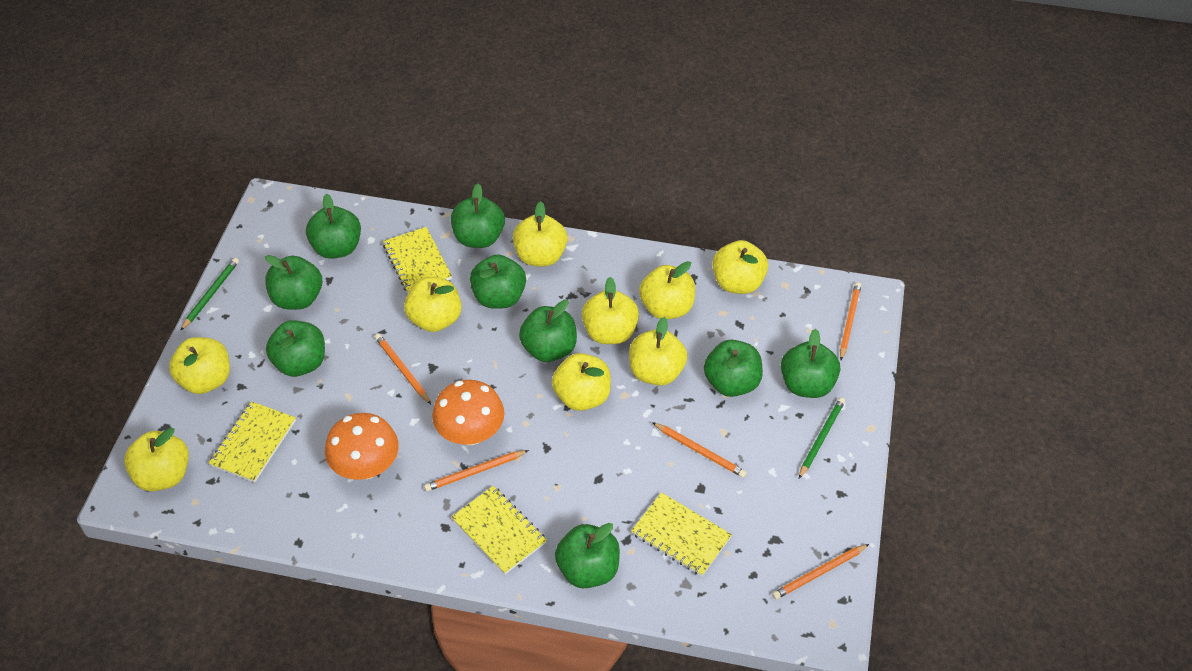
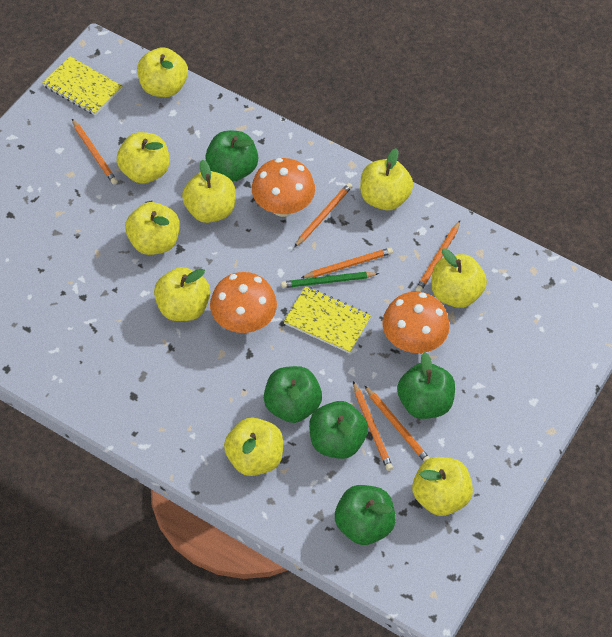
green apple: 9 -> 5
green pencil: 2 -> 1
orange mushroom: 2 -> 3
orange pencil: 5 -> 6
yellow notebook: 4 -> 2

